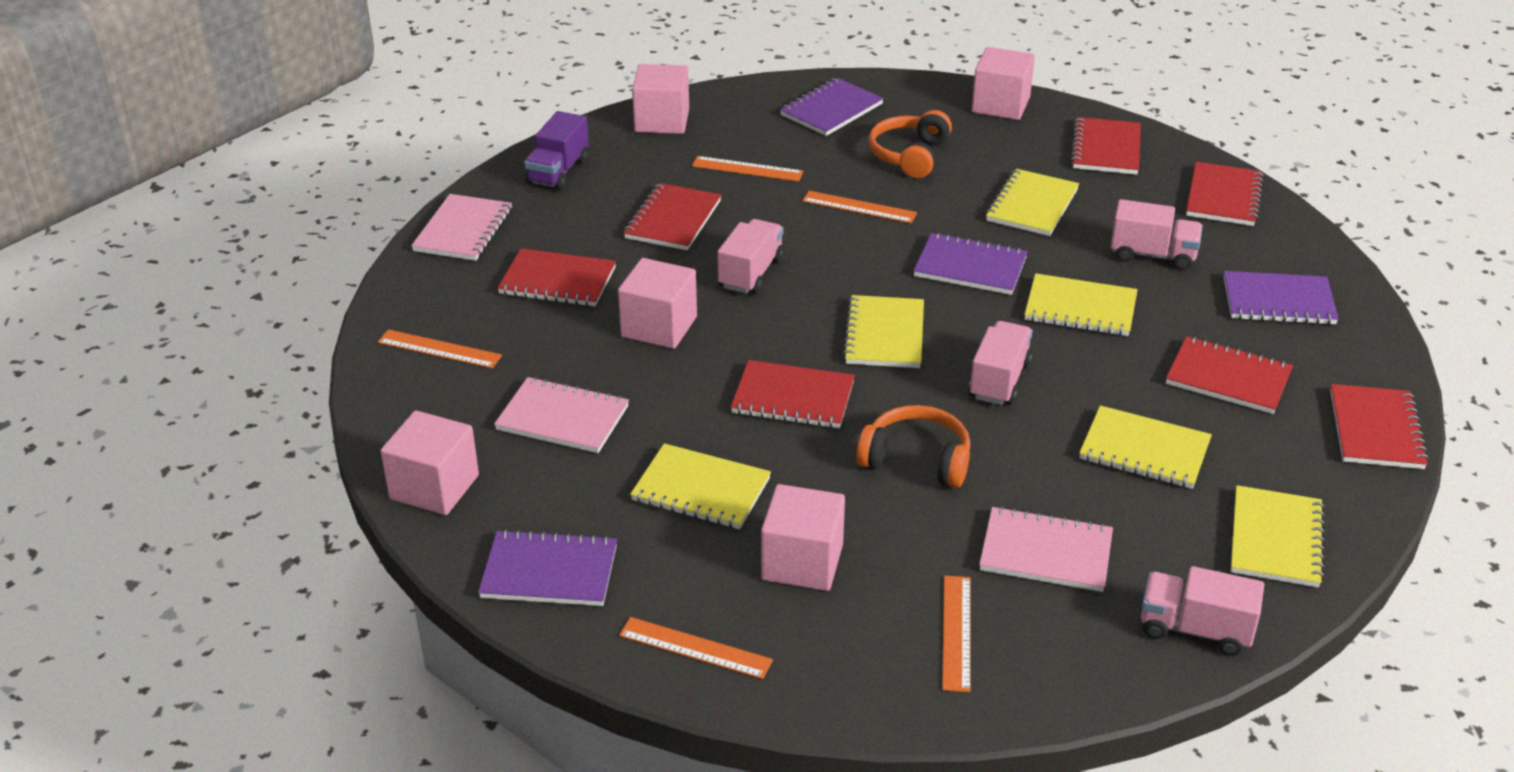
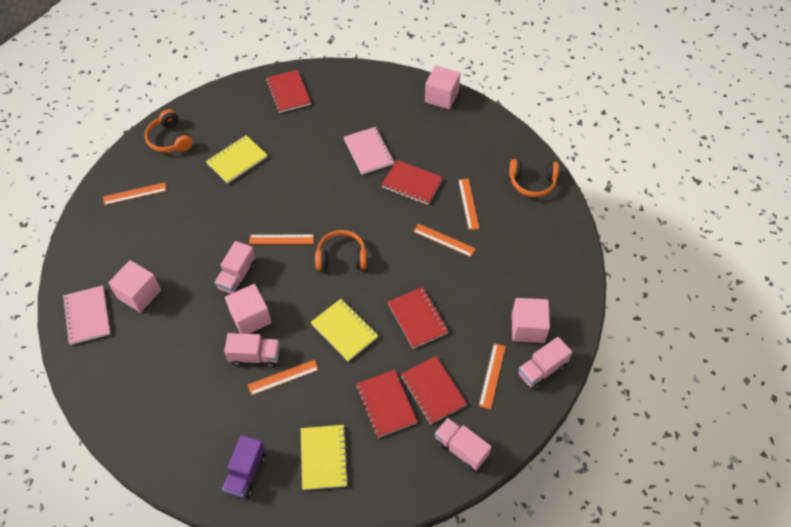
orange headphones: 2 -> 3
orange ruler: 5 -> 6
pink cube: 5 -> 4
pink notebook: 3 -> 2
purple notebook: 4 -> 0
red notebook: 7 -> 5
yellow notebook: 6 -> 3

